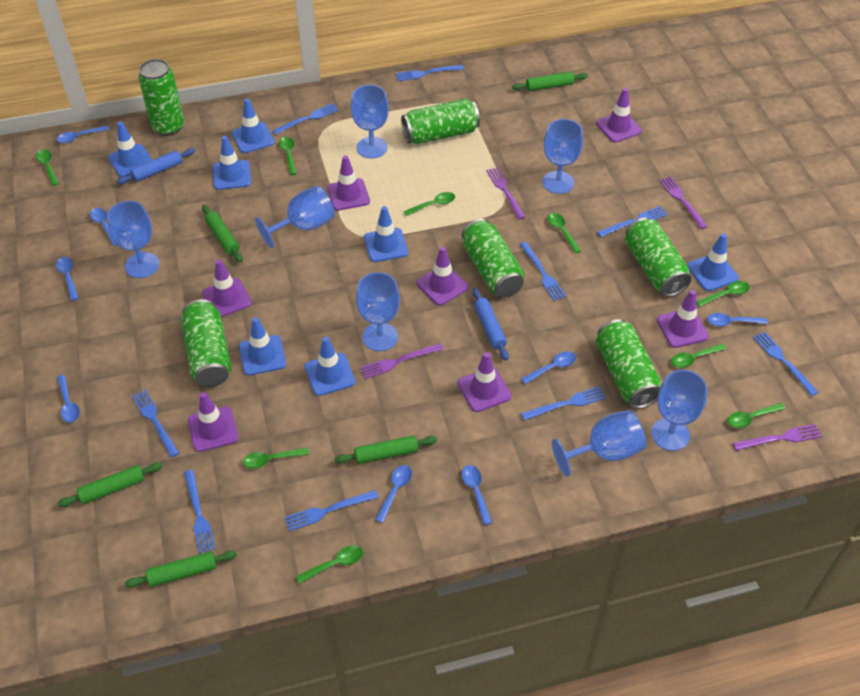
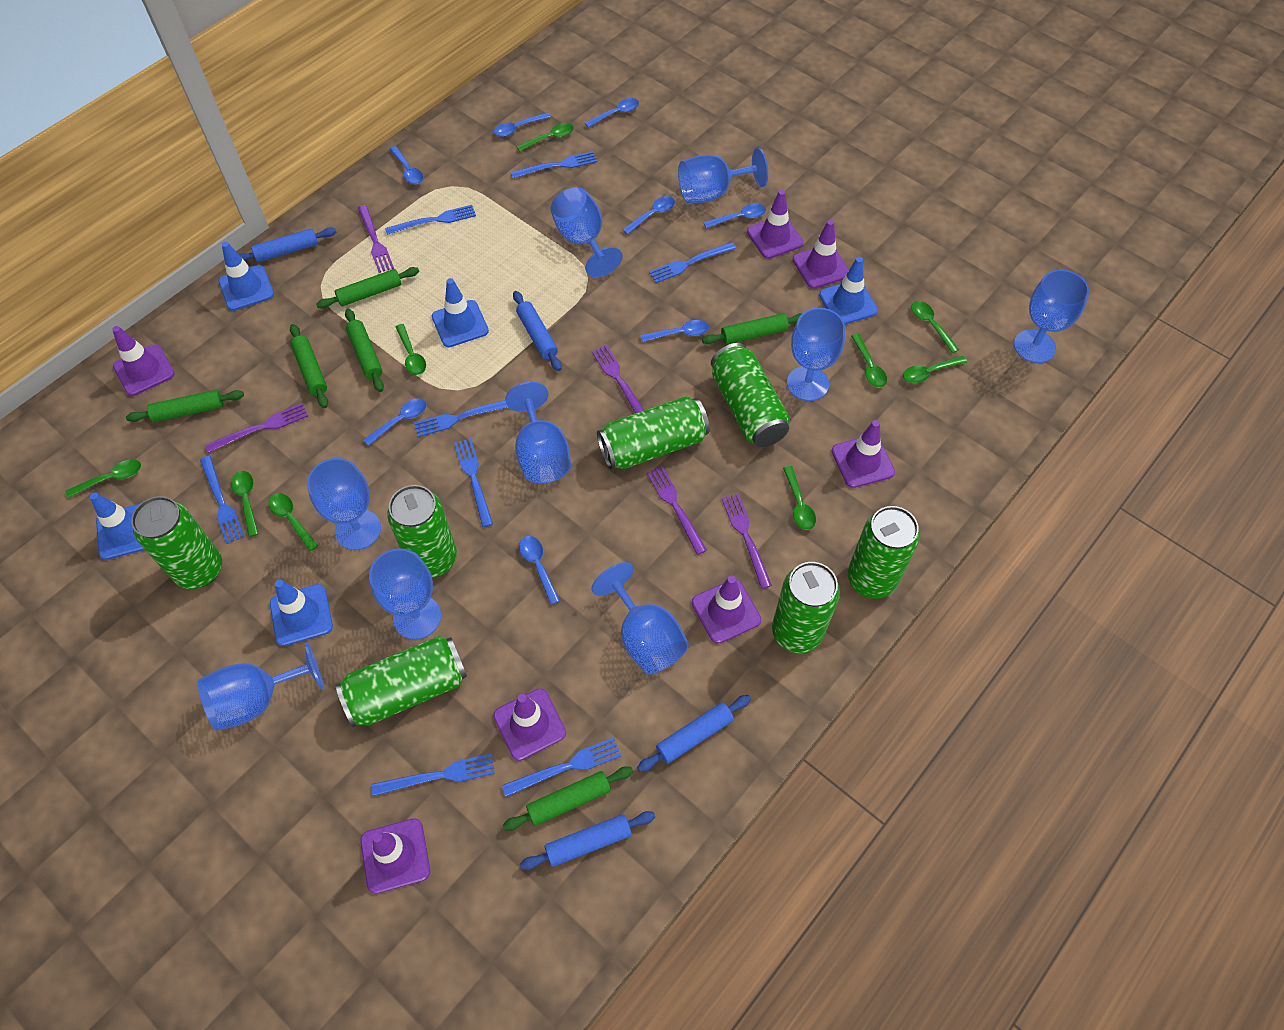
blue fork: 9 -> 8
blue goblet: 7 -> 9
blue rolling pin: 2 -> 4
blue traffic cone: 7 -> 5
green can: 6 -> 7
green rolling pin: 5 -> 6
purple fork: 4 -> 5

